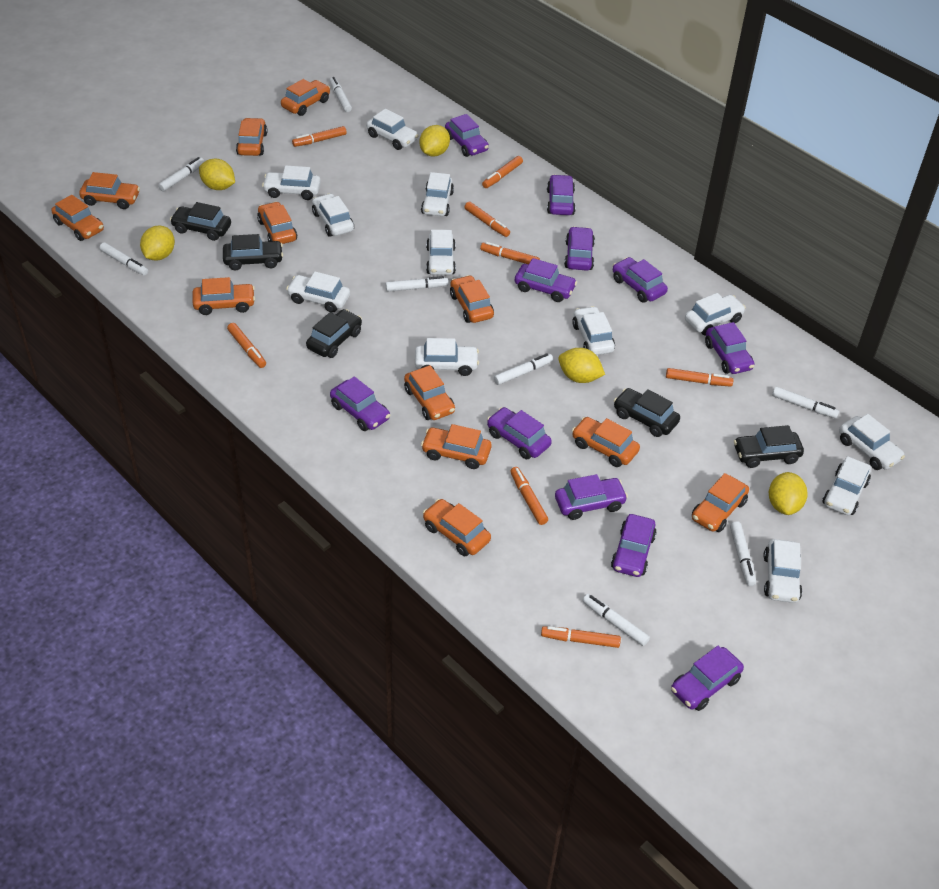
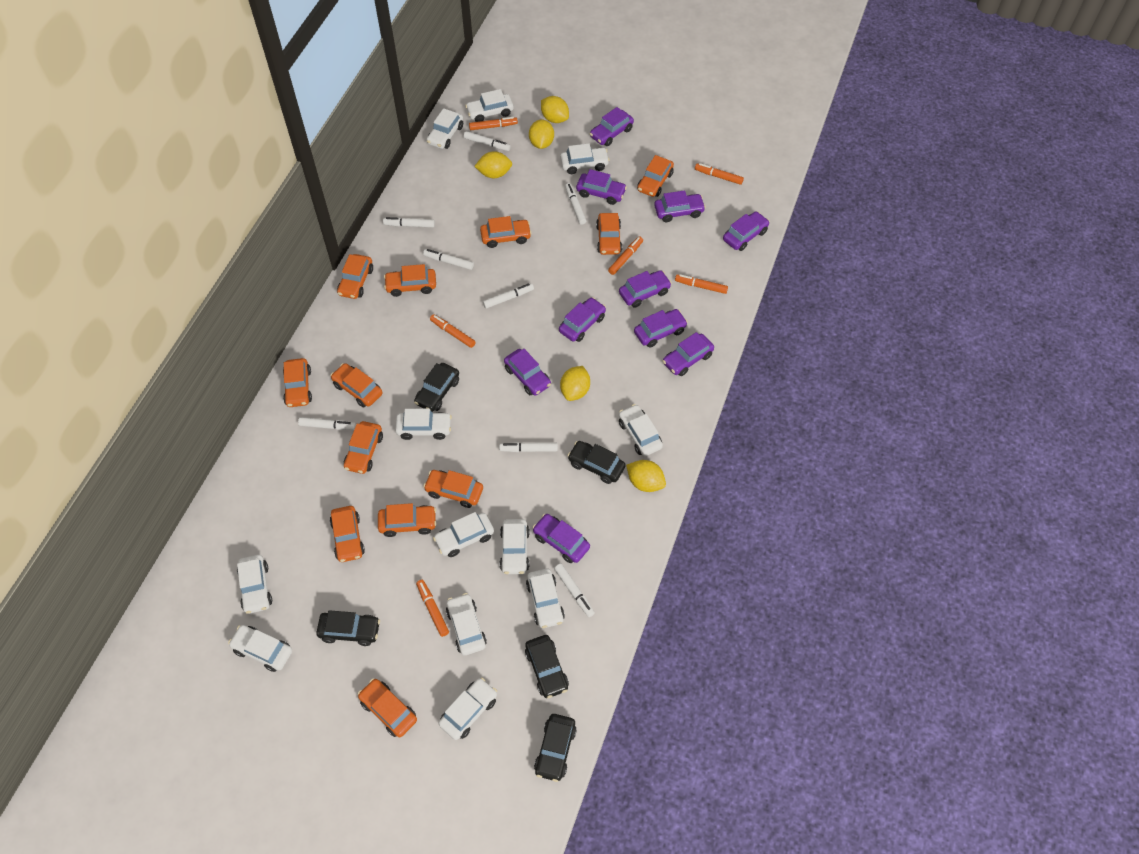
orange marker: 8 -> 6
purple car: 11 -> 10

